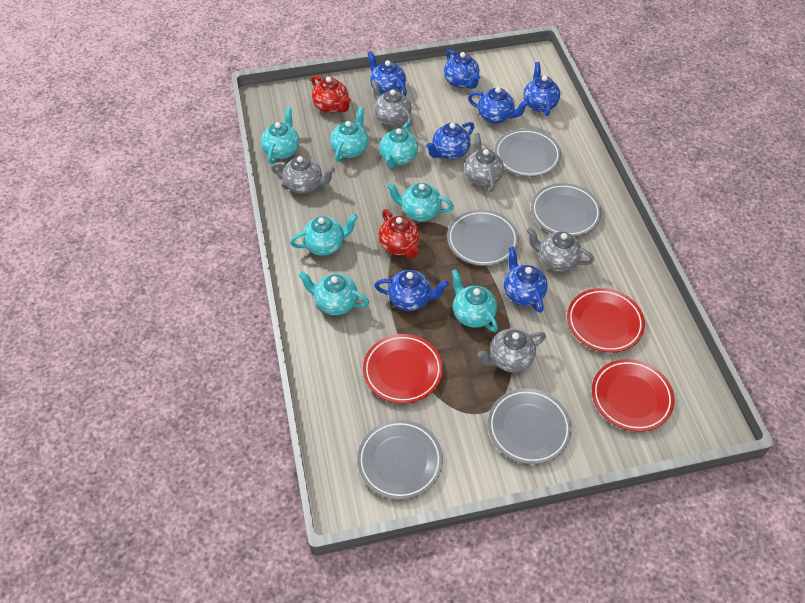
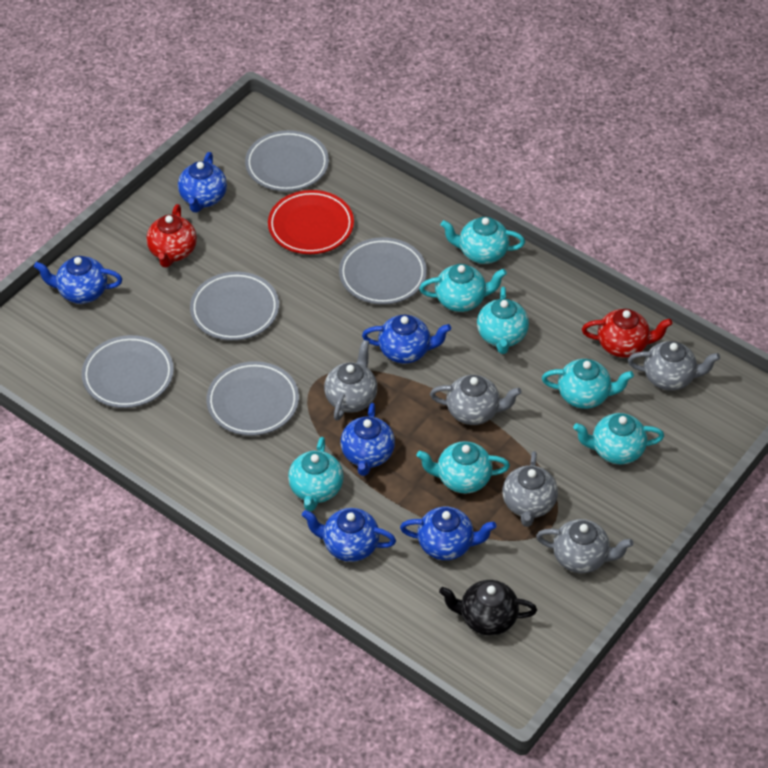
black teapot: 0 -> 1
blue teapot: 7 -> 6
red plate: 3 -> 1

